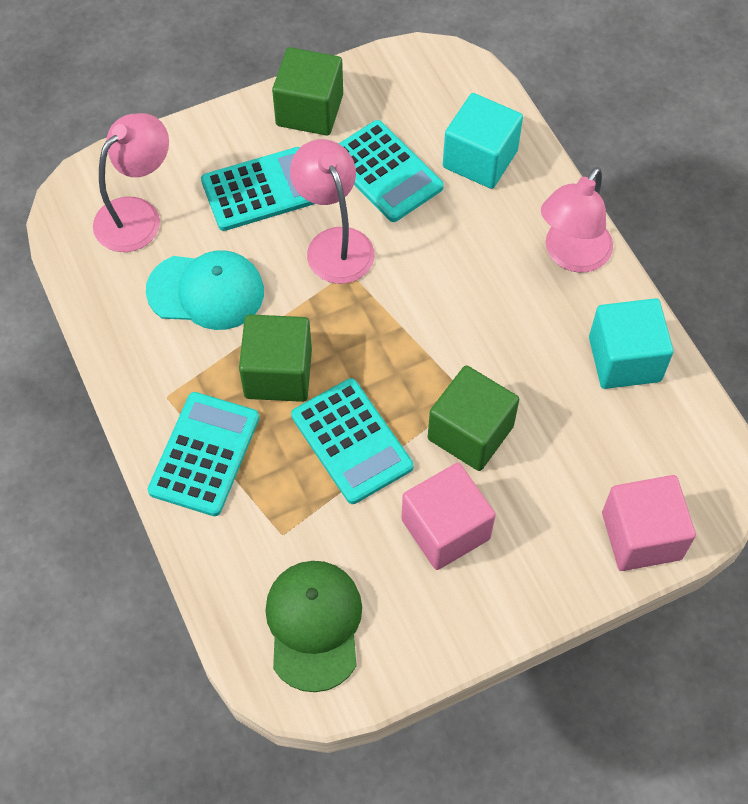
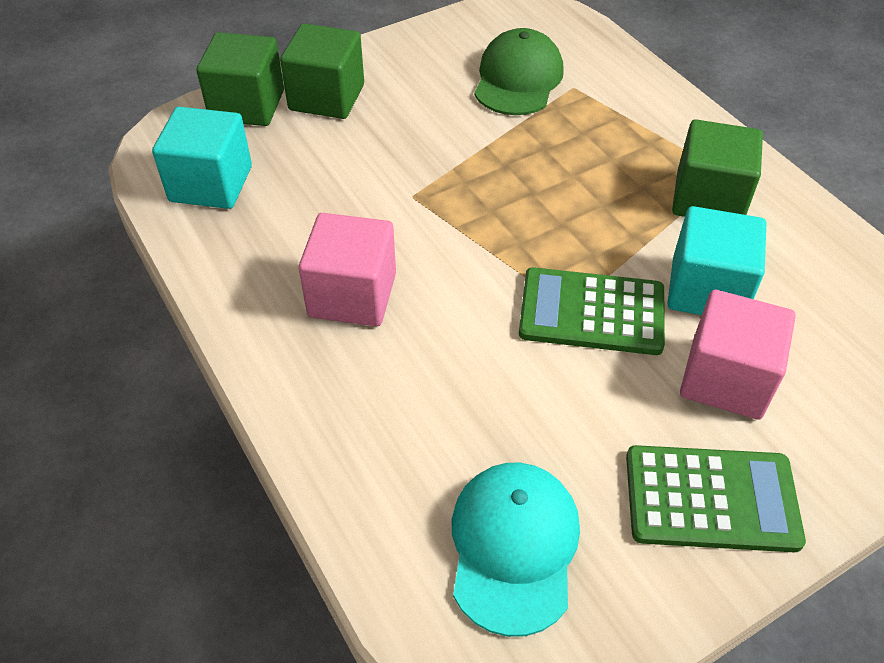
green calculator: 0 -> 2
pink lamp: 3 -> 0
turquoise calculator: 4 -> 0

